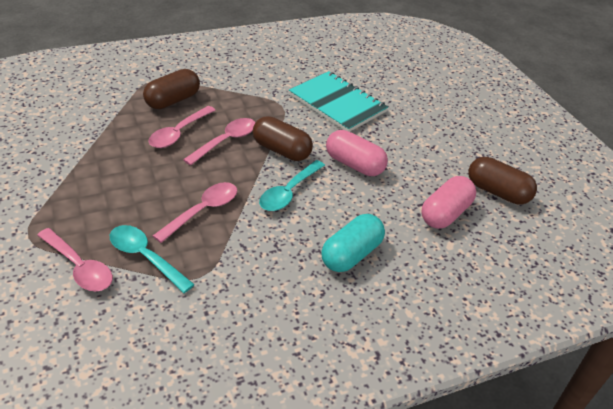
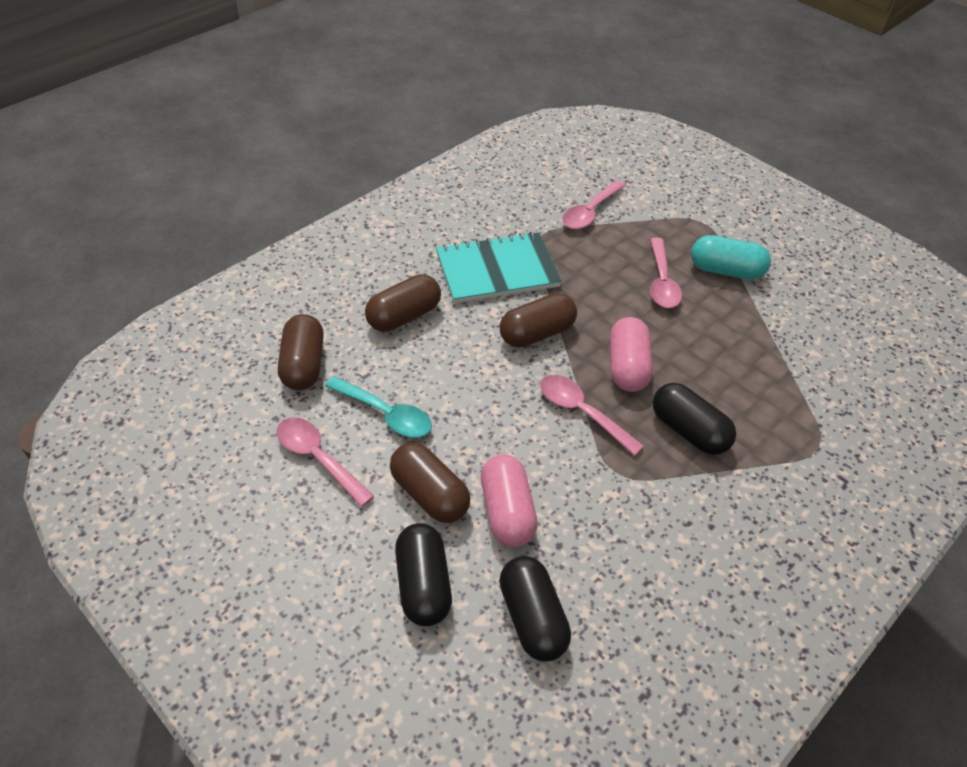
black capsule: 0 -> 3
brown capsule: 3 -> 4
turquoise spoon: 2 -> 1

